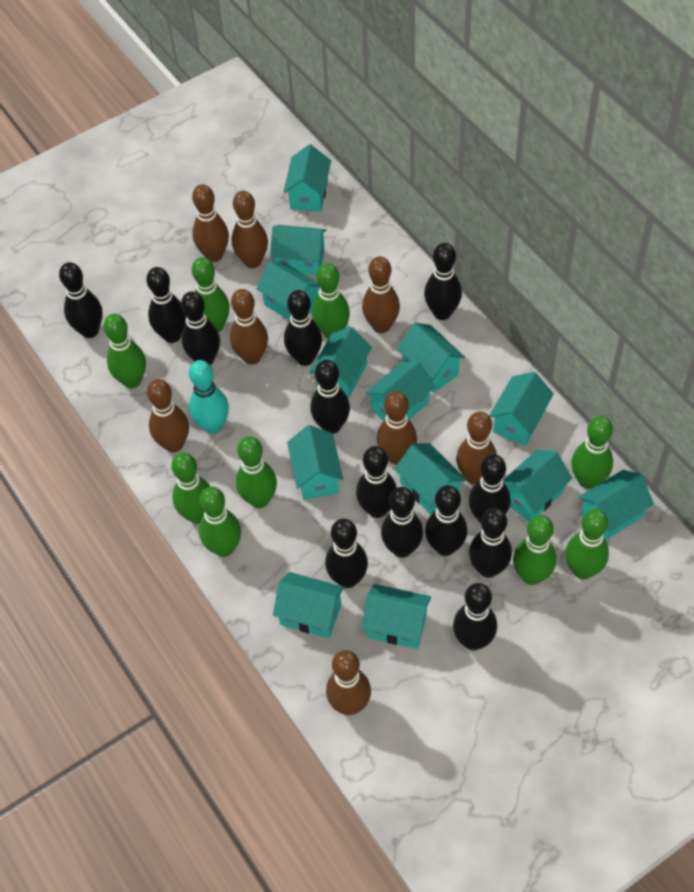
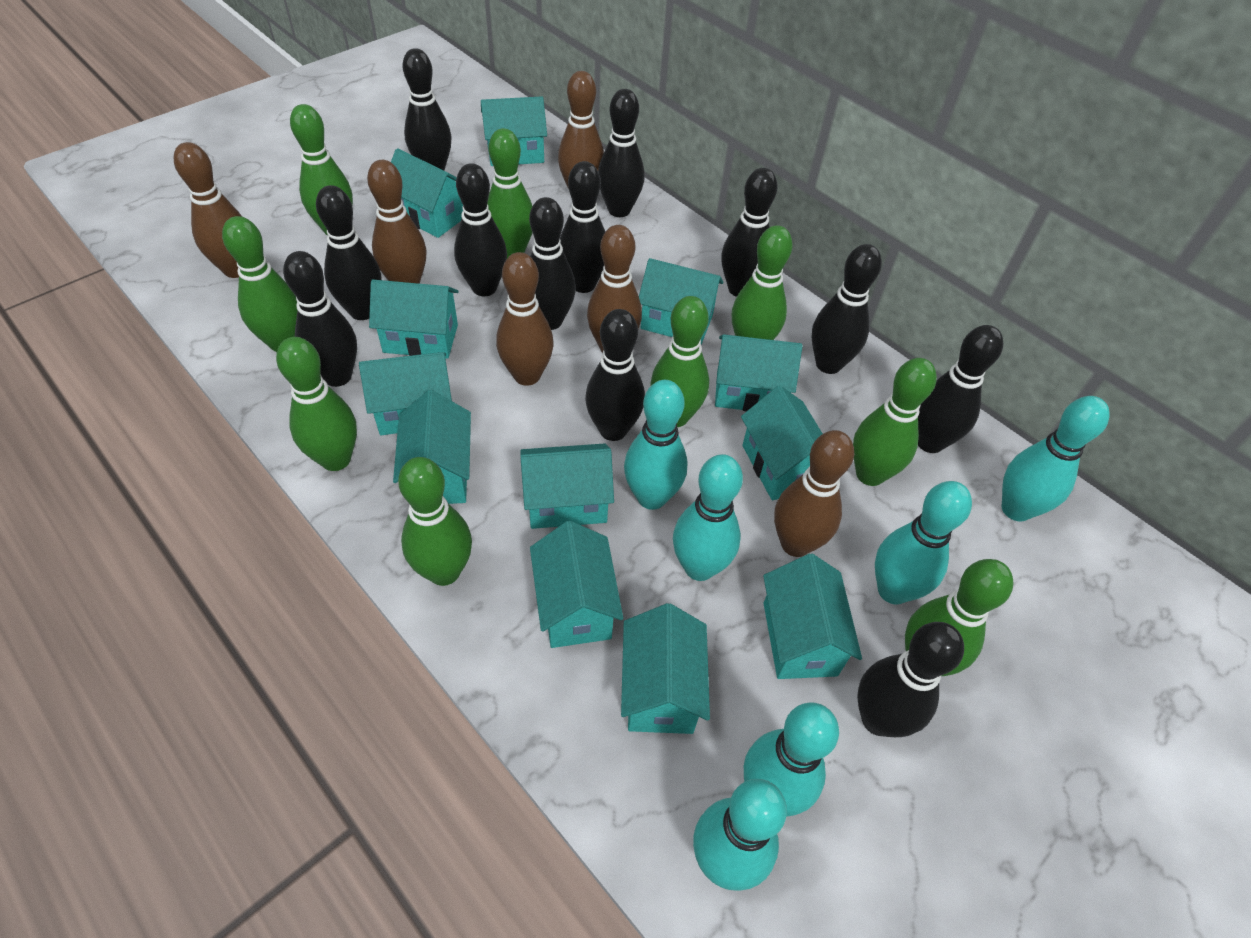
black bowling pin: 13 -> 12
brown bowling pin: 8 -> 6
turquoise bowling pin: 1 -> 6
turquoise house: 13 -> 12

